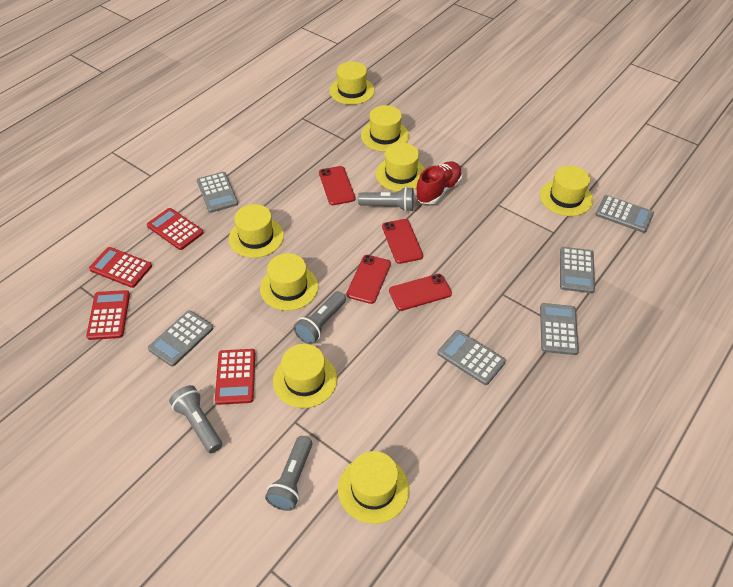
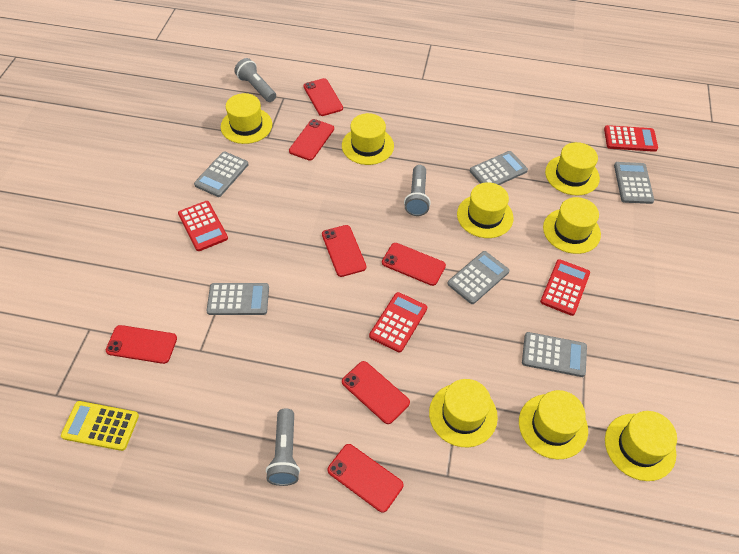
grey flashlight: 4 -> 3
red phone: 4 -> 7
red shoe: 1 -> 0
yellow calculator: 0 -> 1

